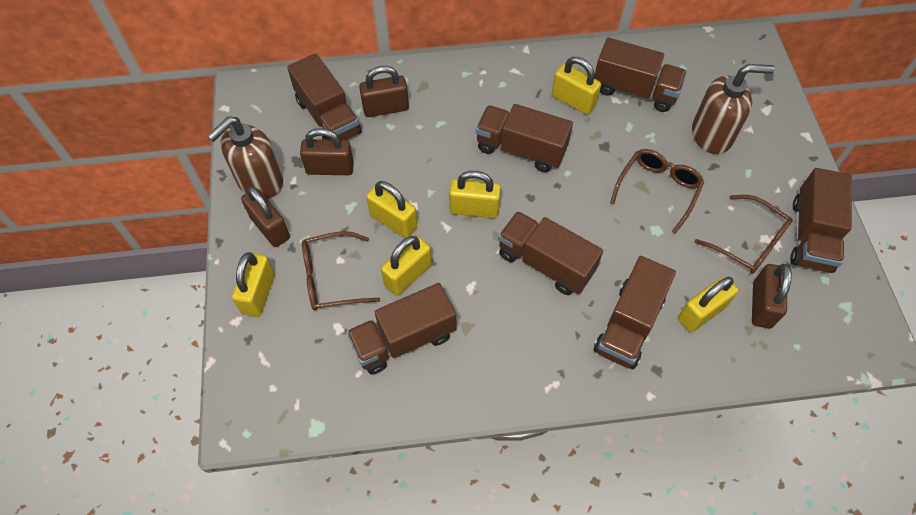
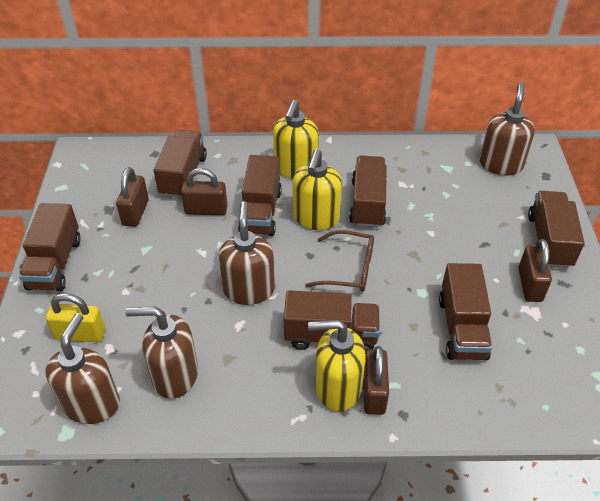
brown glasses: 3 -> 1
brown soap dispenser: 2 -> 4
yellow padlock: 6 -> 1
yellow soap dispenser: 0 -> 3

